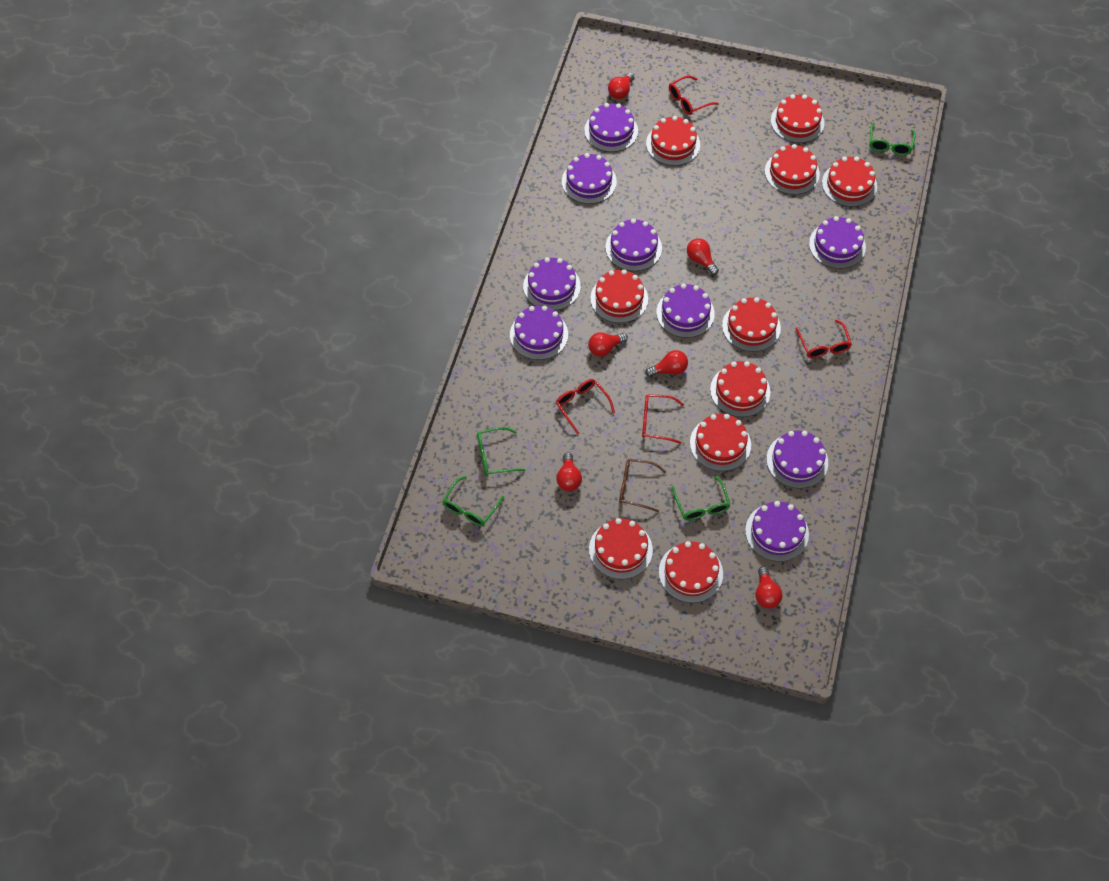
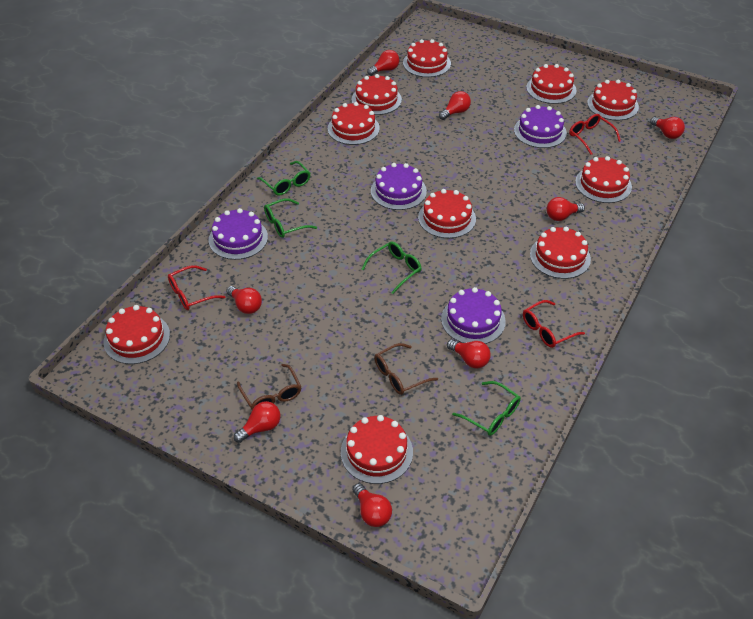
brown glasses: 1 -> 2
purple cake: 9 -> 4
red glasses: 4 -> 3
red light bulb: 6 -> 8

